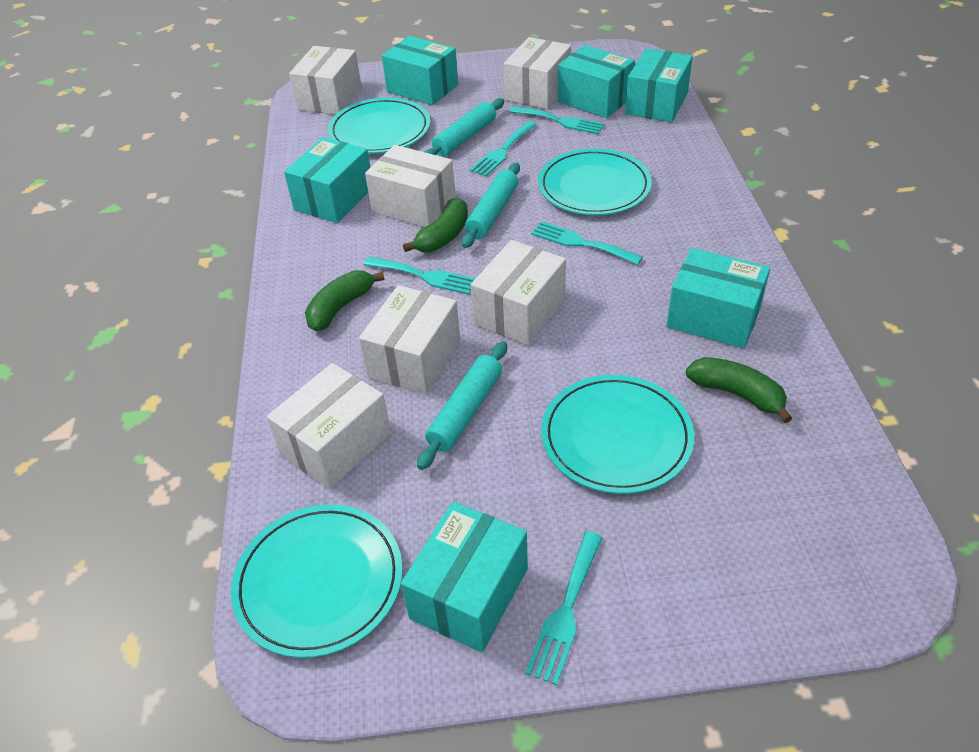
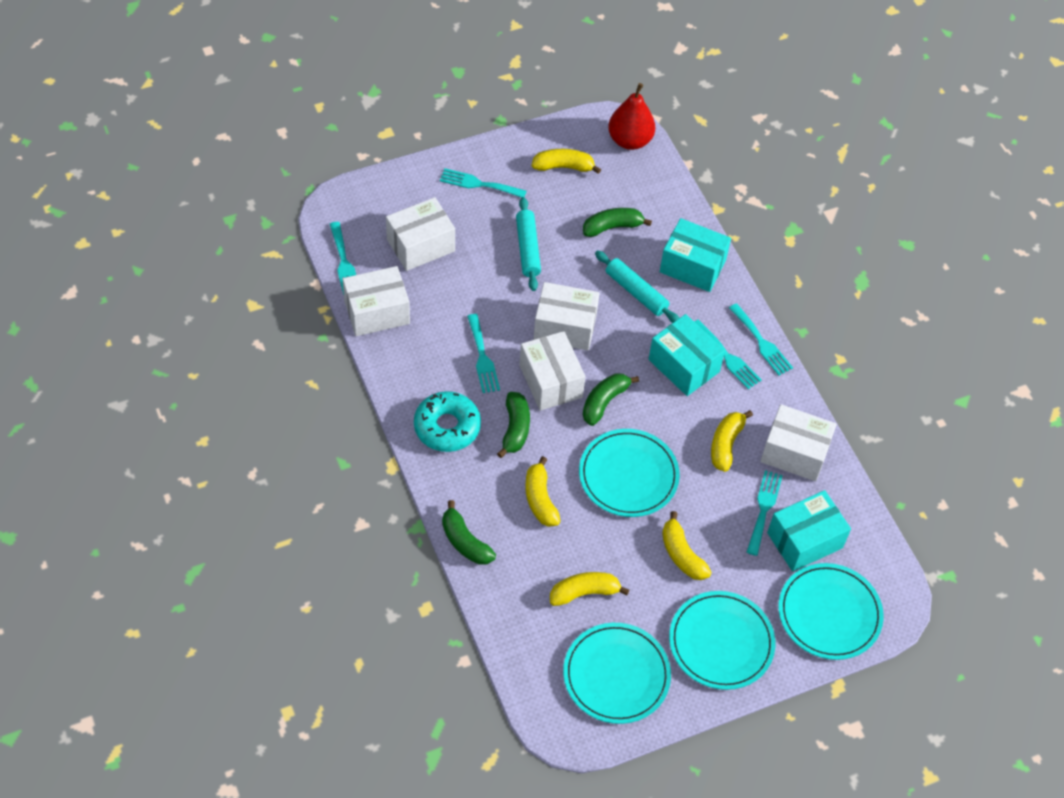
green banana: 3 -> 4
red pear: 0 -> 1
turquoise box: 6 -> 3
turquoise donut: 0 -> 1
turquoise fork: 5 -> 6
turquoise rolling pin: 3 -> 2
white box: 6 -> 5
yellow banana: 0 -> 5

